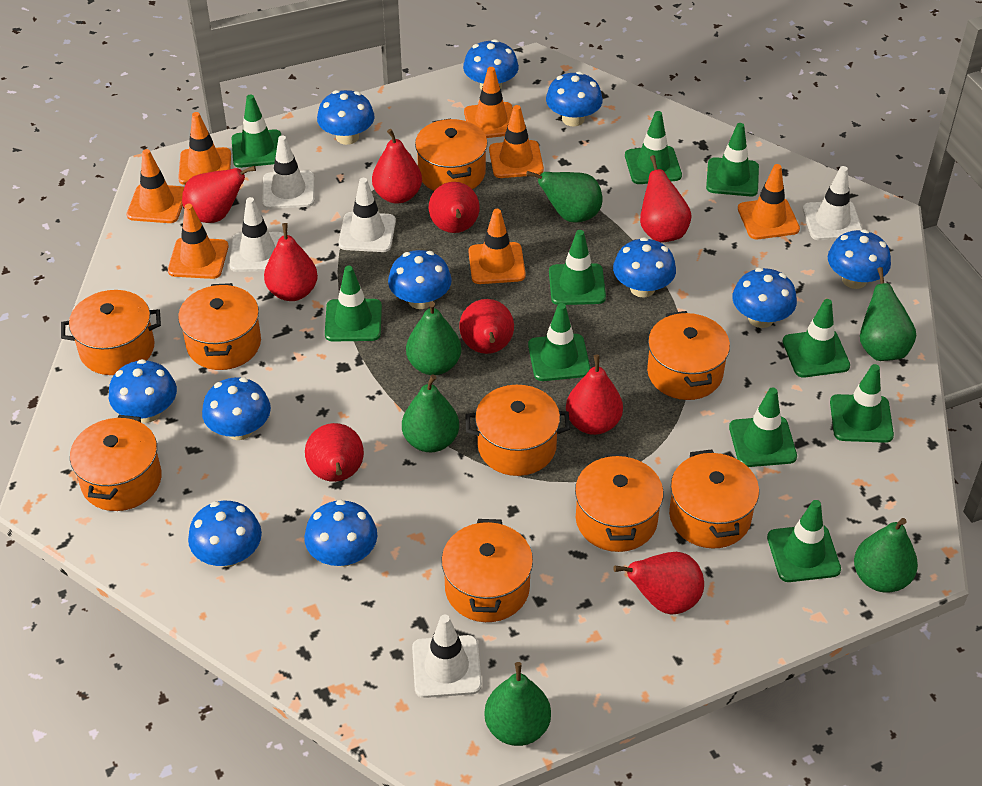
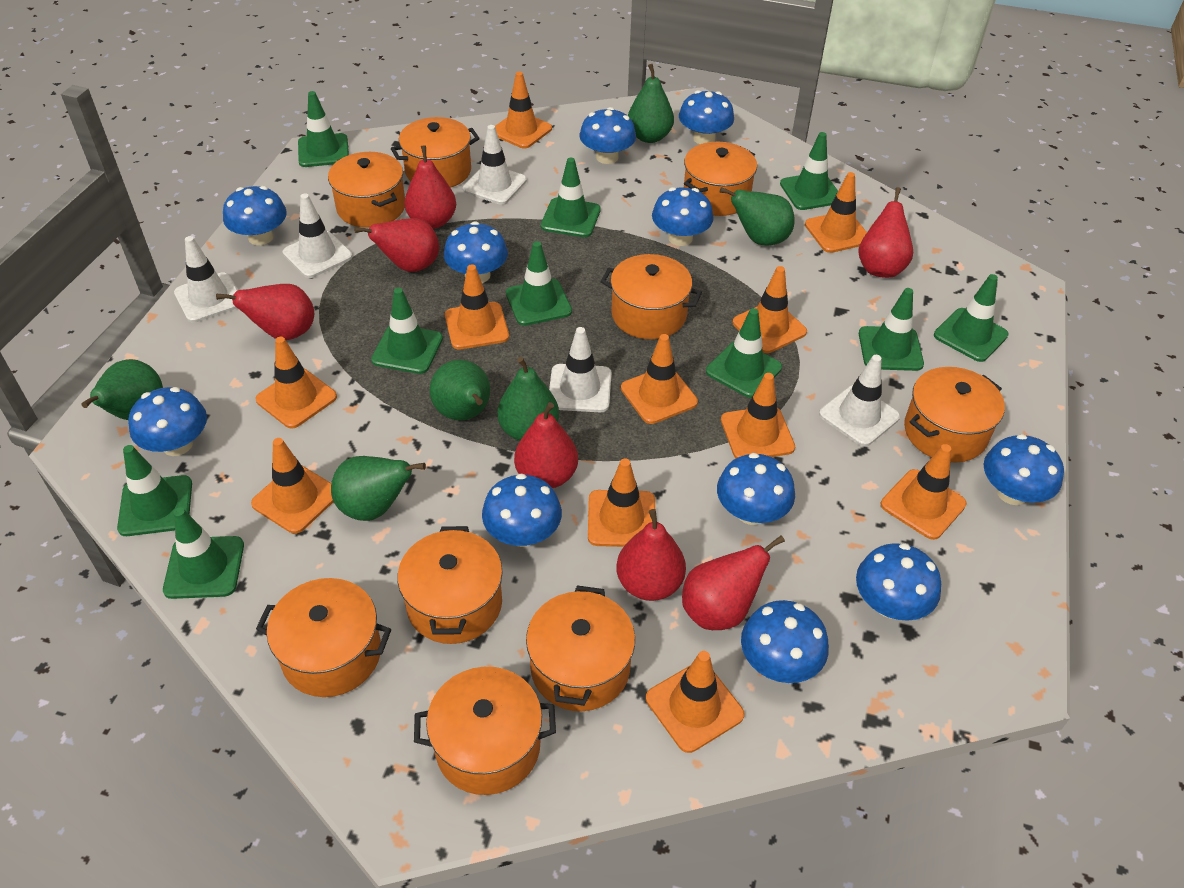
orange traffic cone: 7 -> 11
red pear: 9 -> 7

